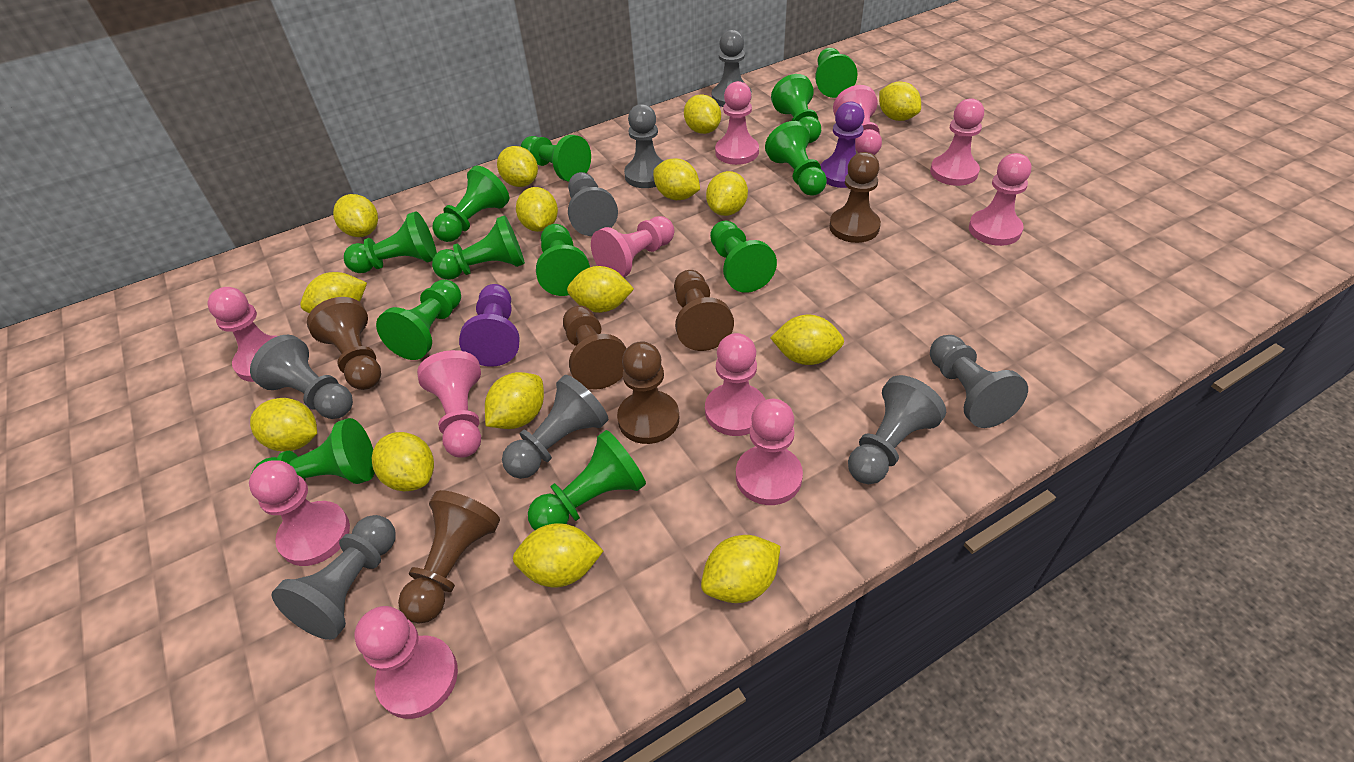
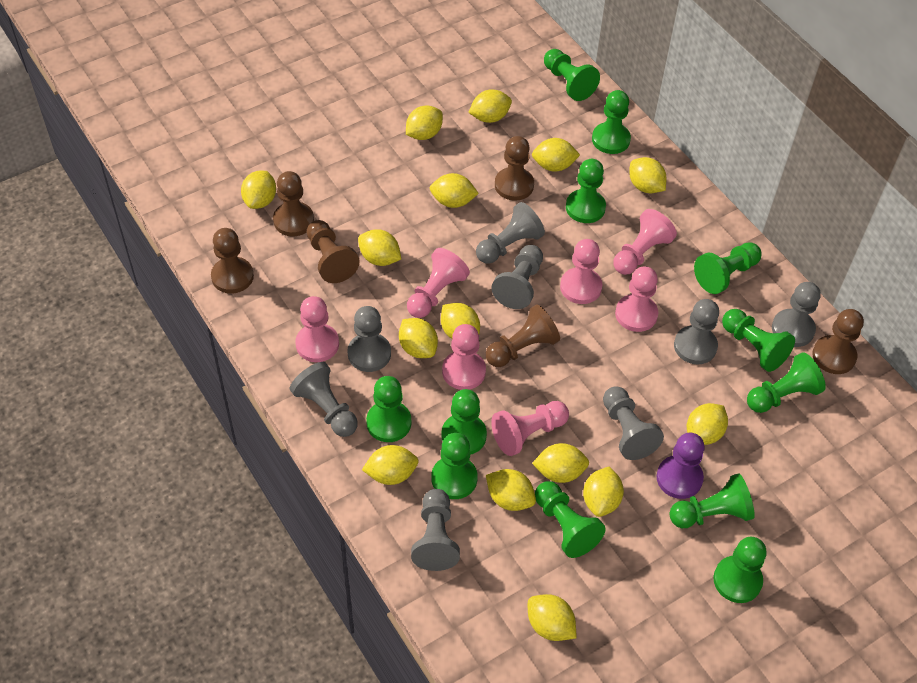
pink pawn: 11 -> 7
purple pawn: 2 -> 1

